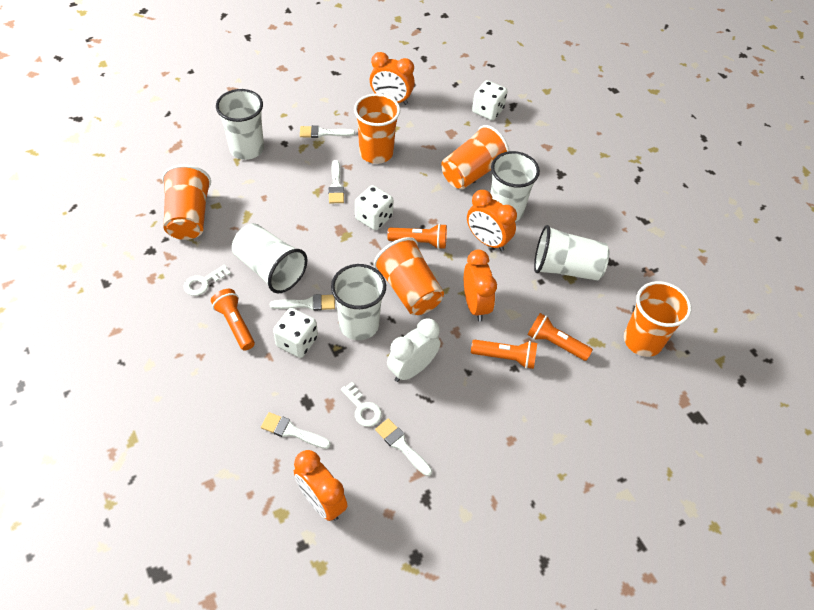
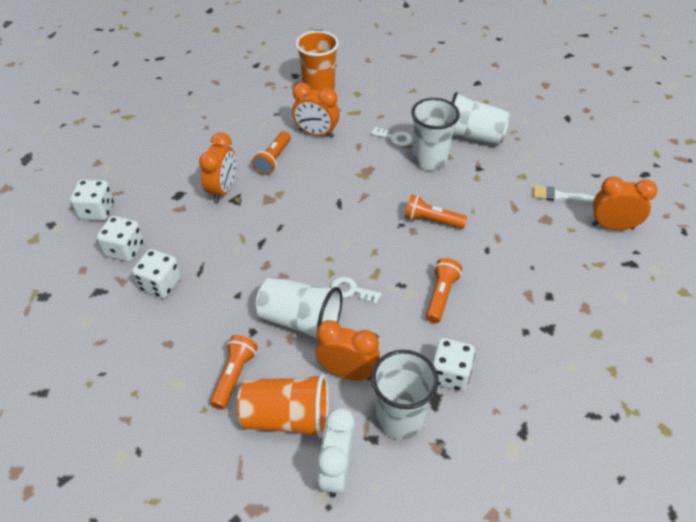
orange cup: 5 -> 2
white brush: 5 -> 1
white cup: 5 -> 4
white dice: 3 -> 4

